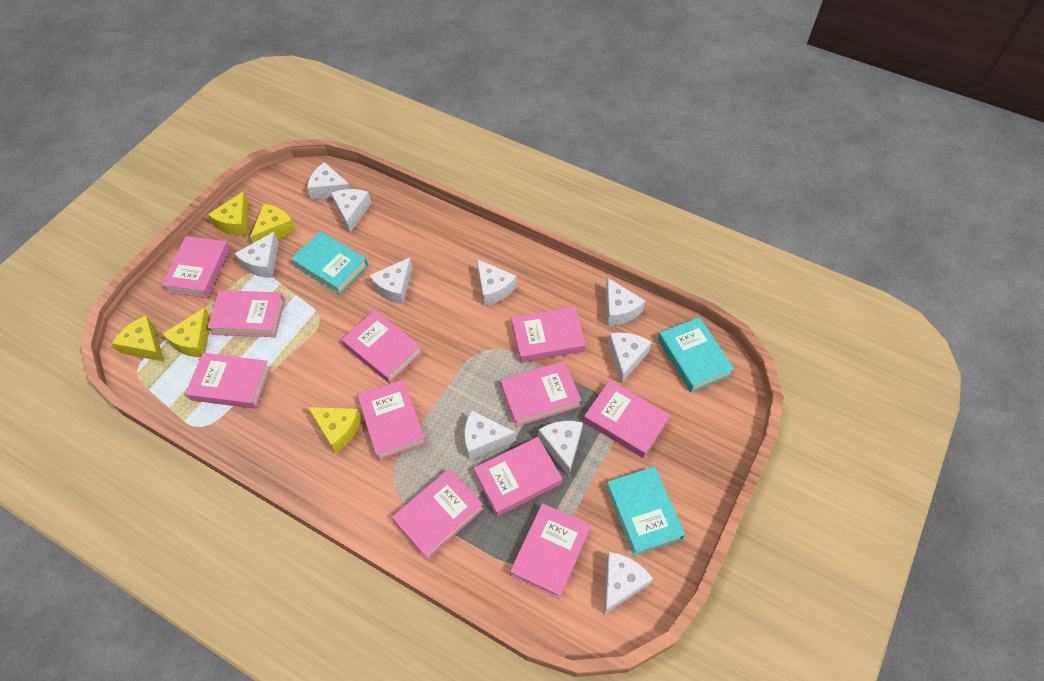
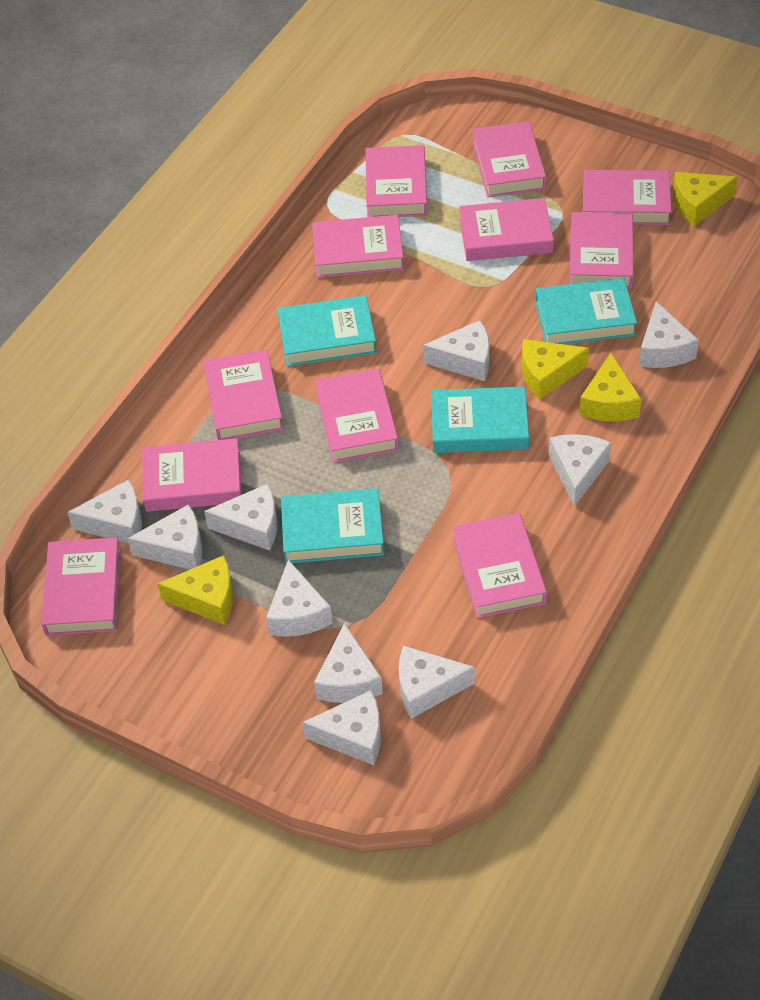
turquoise book: 3 -> 4
yellow cheese: 5 -> 4

